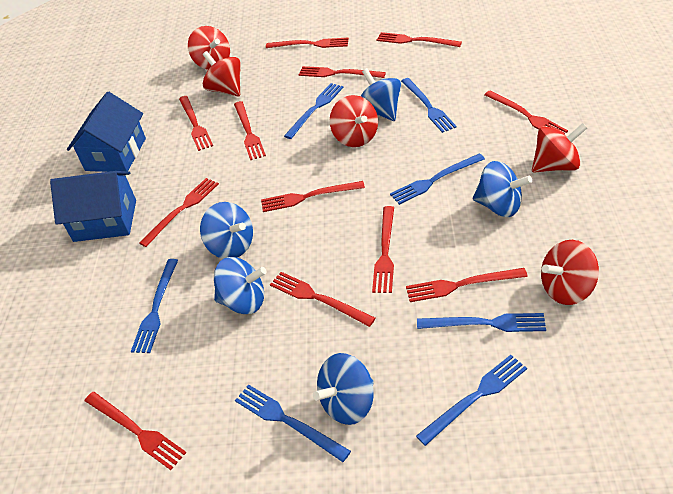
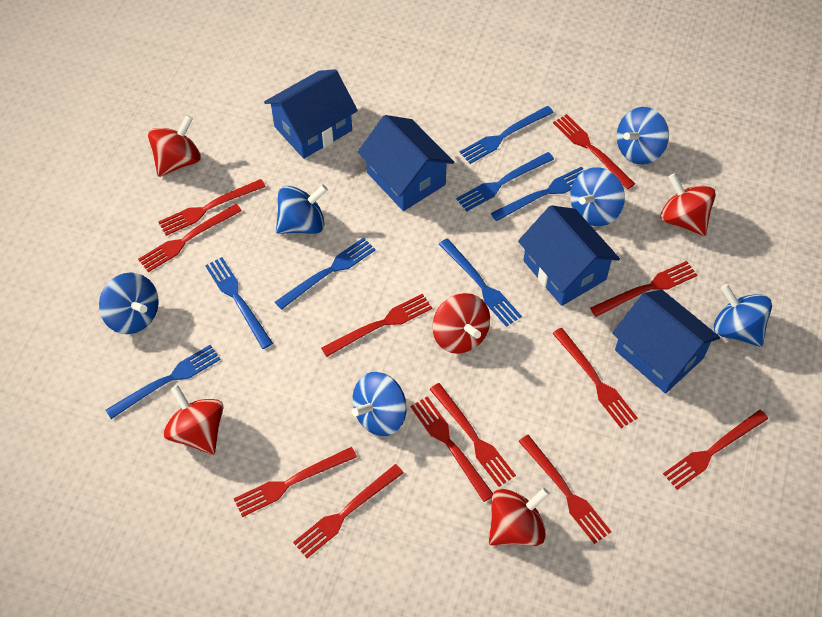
blue house: 2 -> 4
blue spinning top: 5 -> 6

